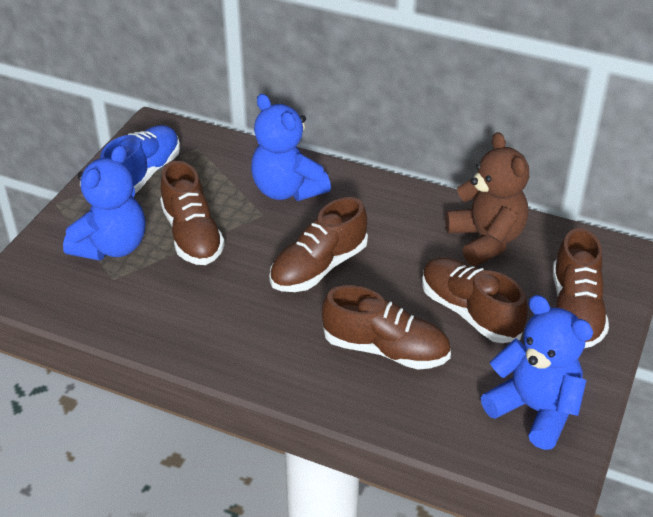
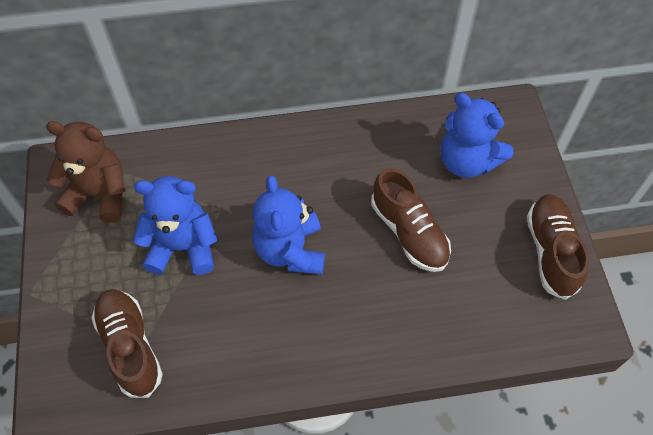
blue shoe: 1 -> 0
brown shoe: 5 -> 3

